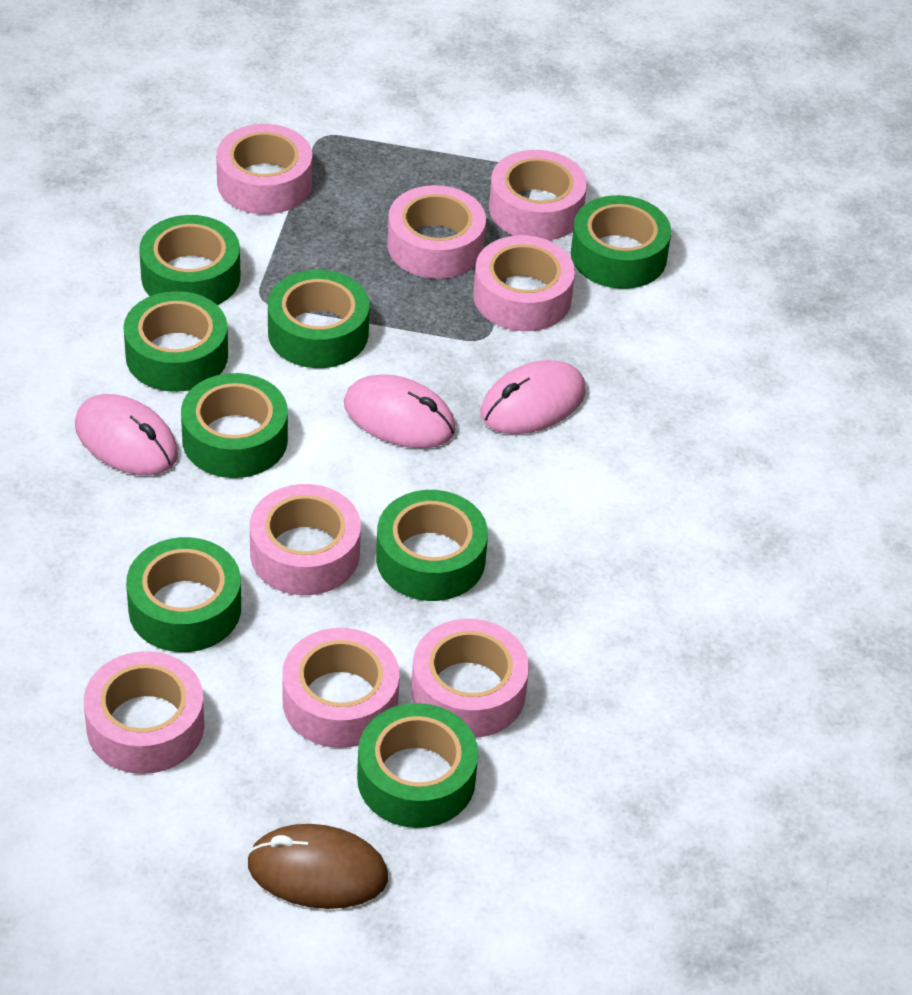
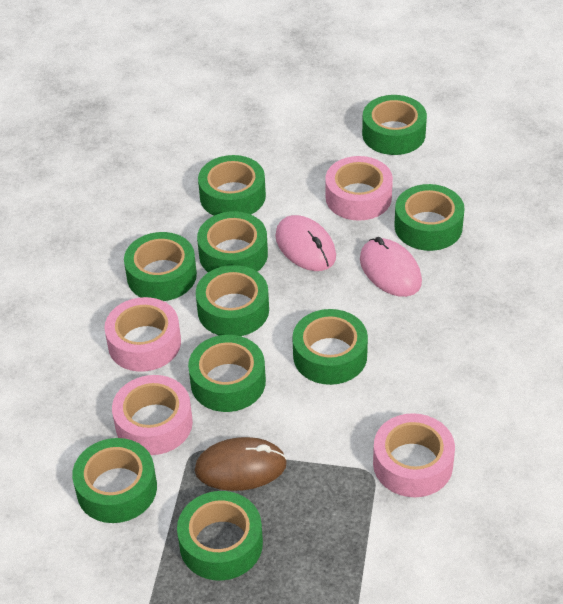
green tape: 8 -> 10
pink mouse: 3 -> 2
pink tape: 8 -> 4

